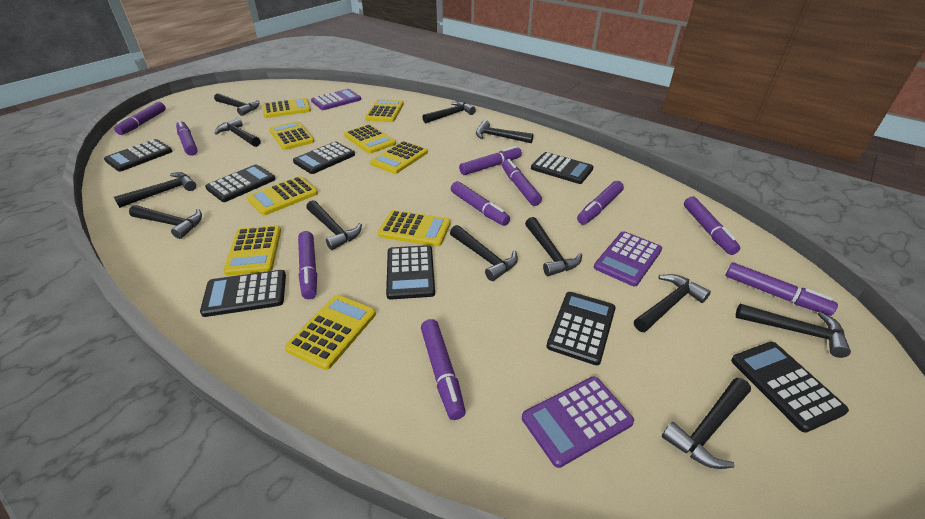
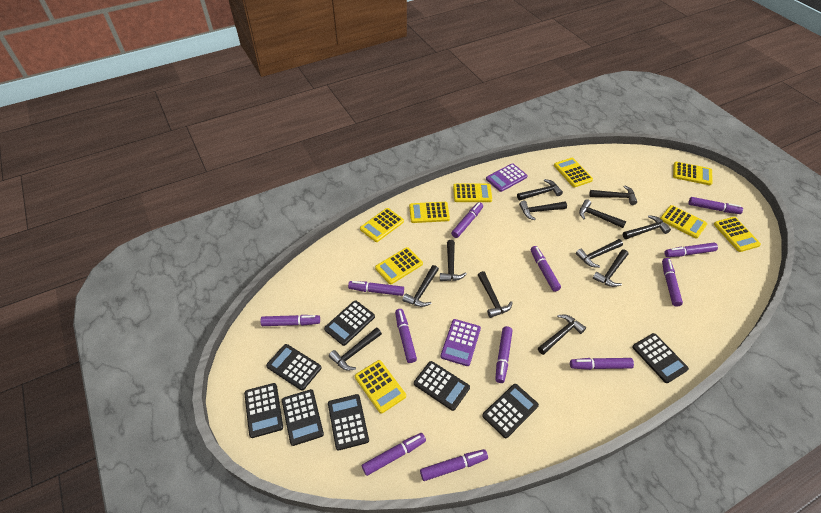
purple calculator: 3 -> 2
purple marker: 10 -> 12

